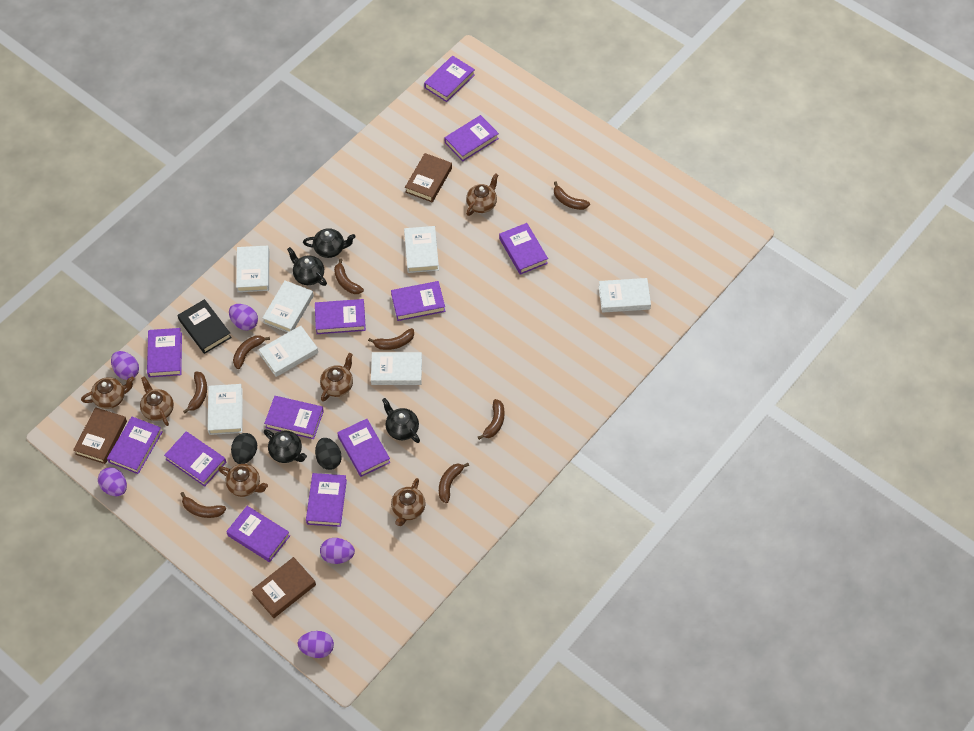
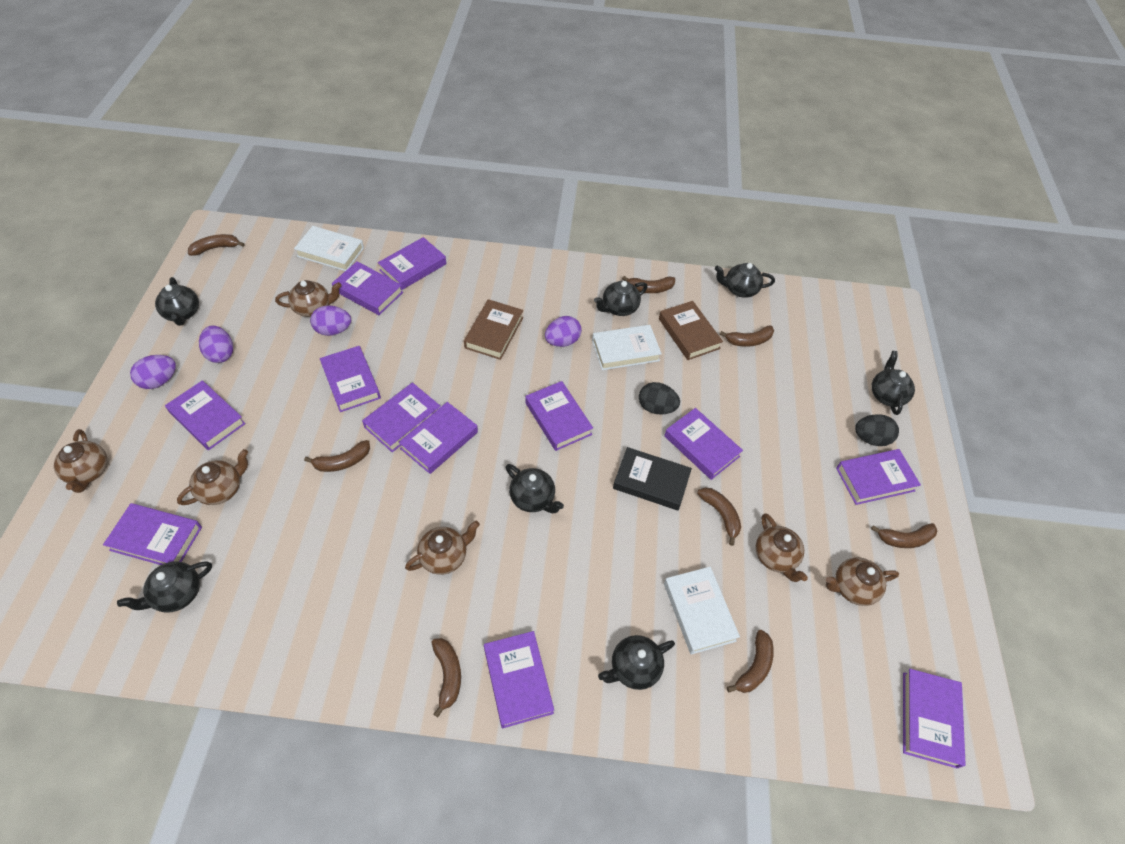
black teapot: 4 -> 7
brown book: 3 -> 2
purple egg: 5 -> 4
white book: 7 -> 3

